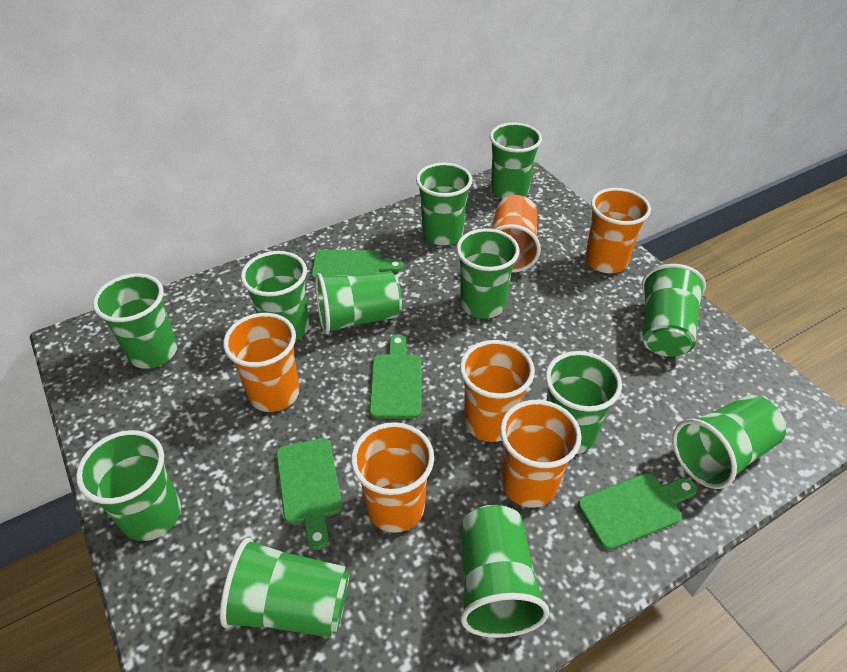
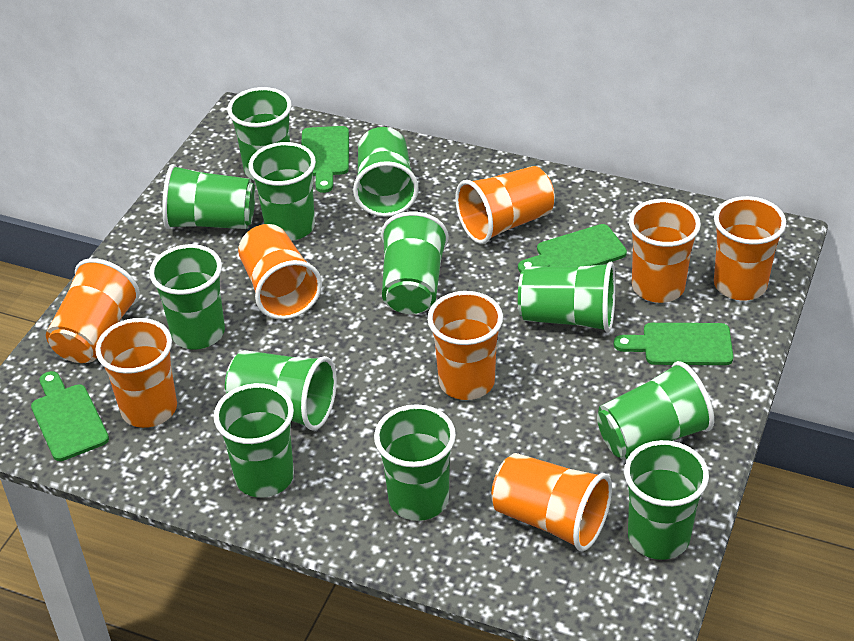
orange cup: 6 -> 8

